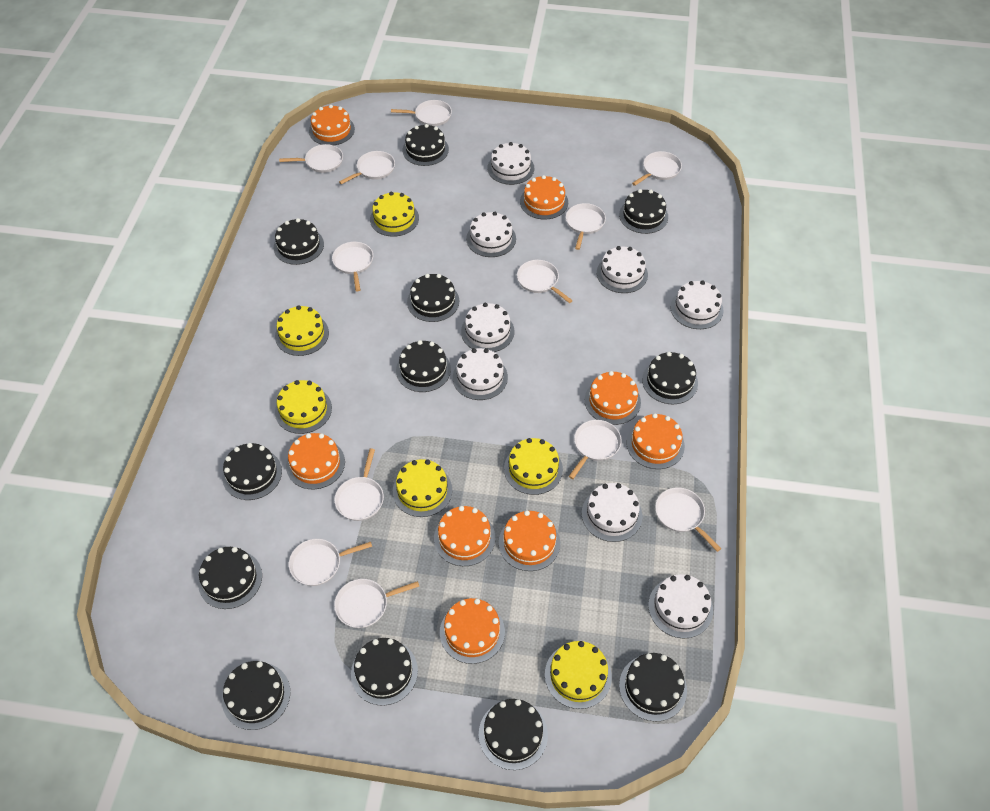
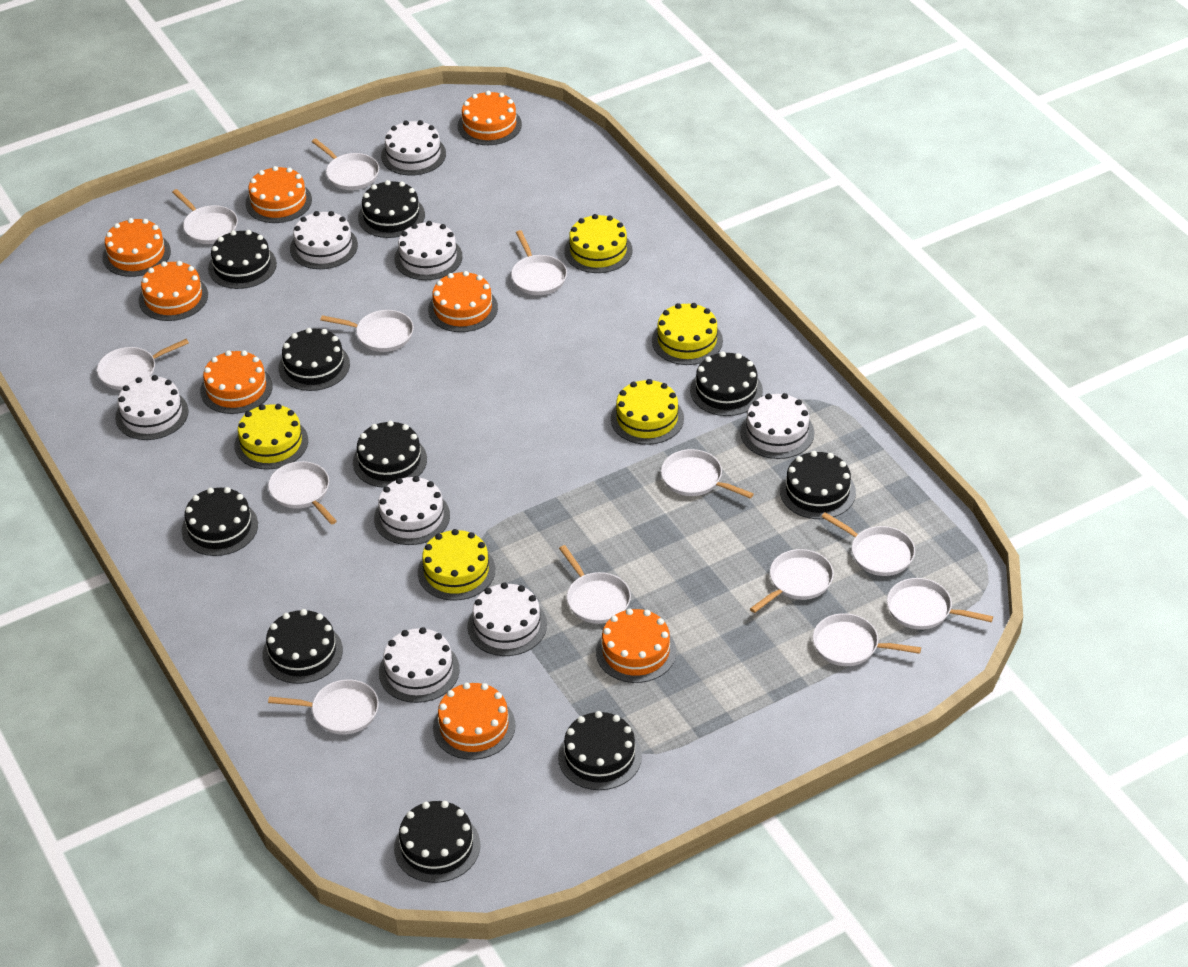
black cake: 12 -> 10
white pan: 12 -> 13
yellow cake: 6 -> 5

